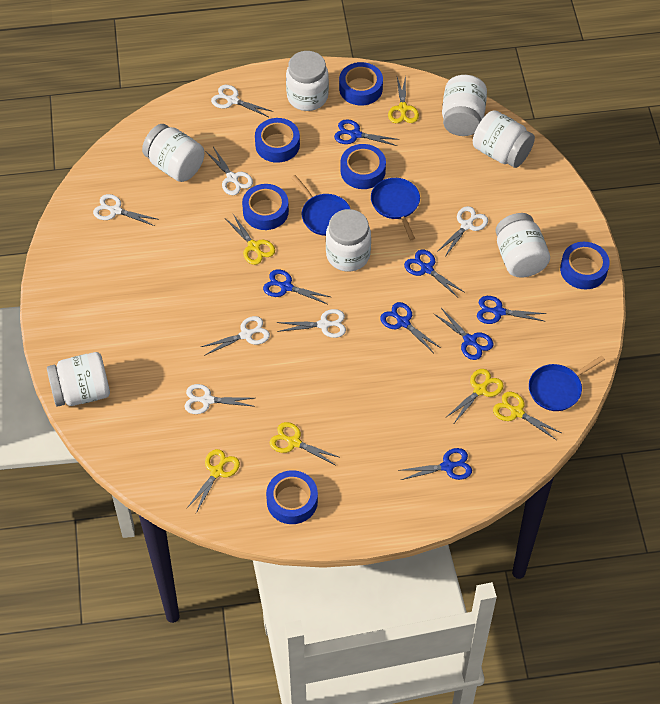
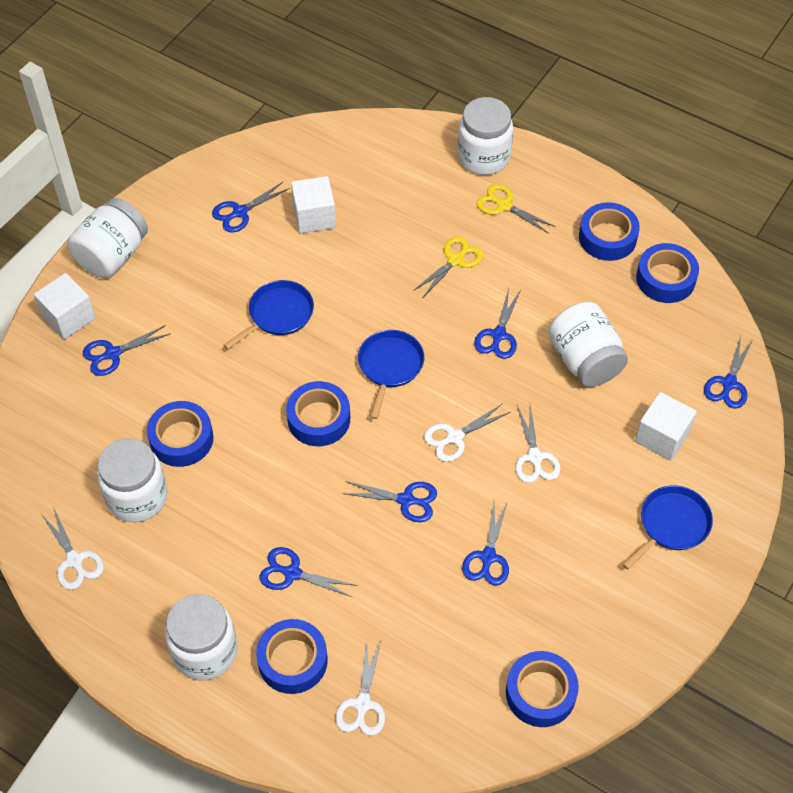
white cube: 0 -> 3
white jar: 7 -> 5
white scissors: 7 -> 4
yellow scissors: 6 -> 2

